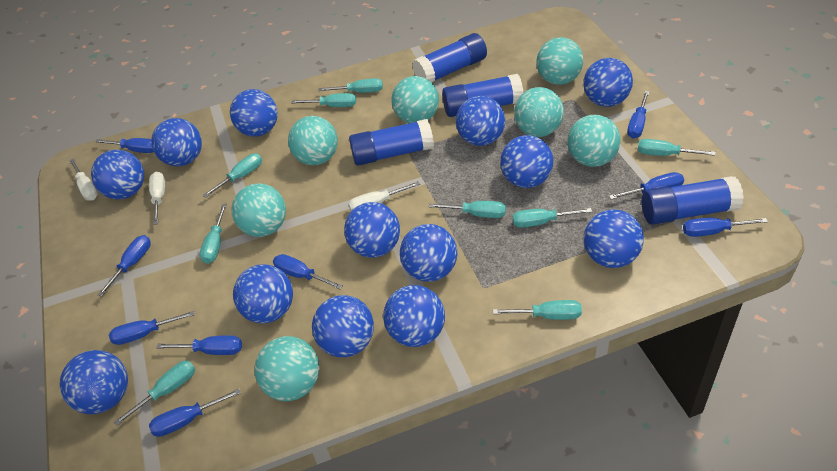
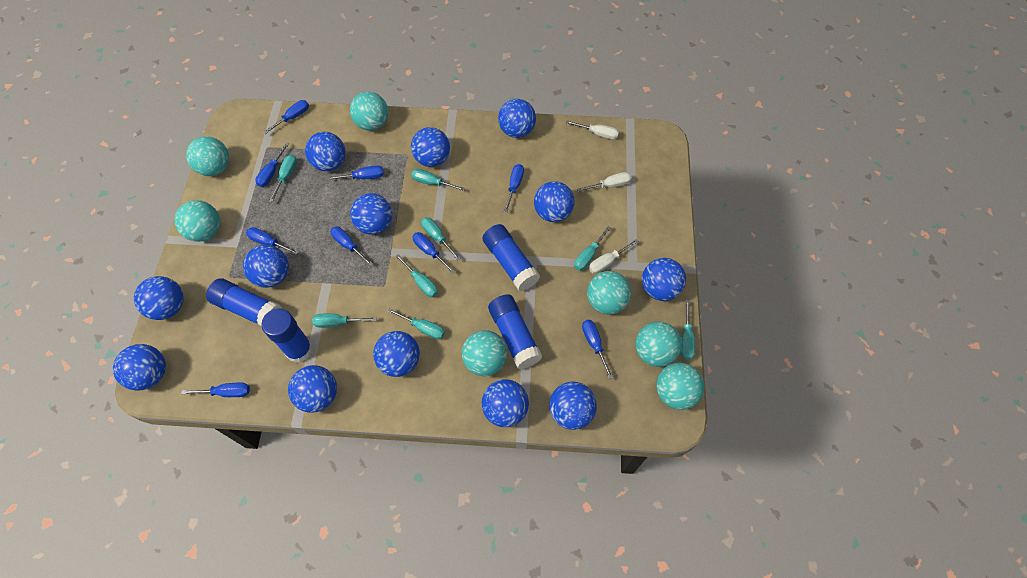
turquoise screwdriver: 9 -> 8

